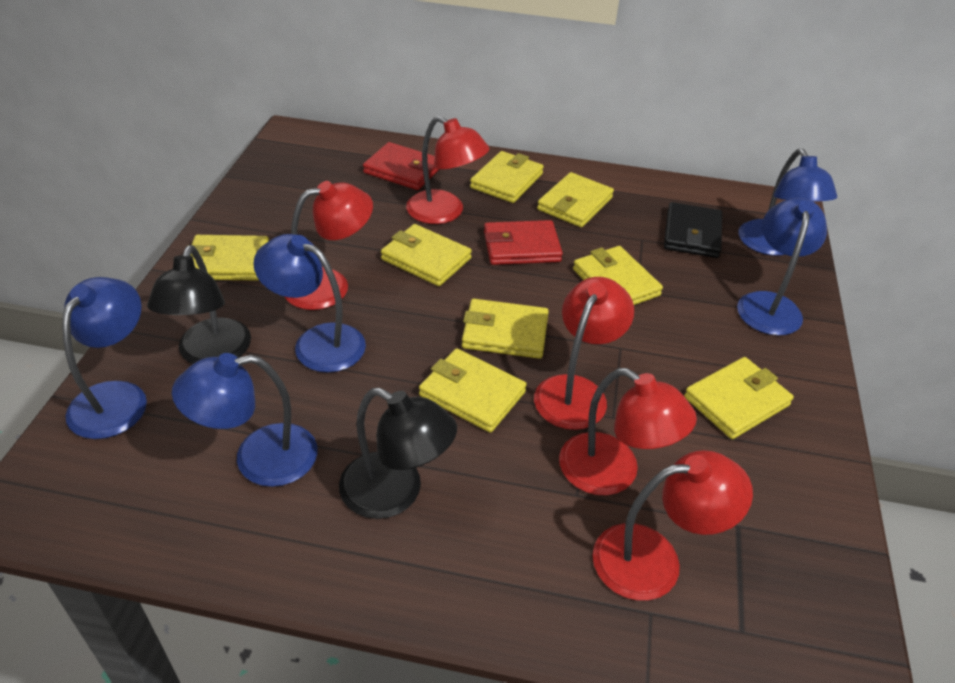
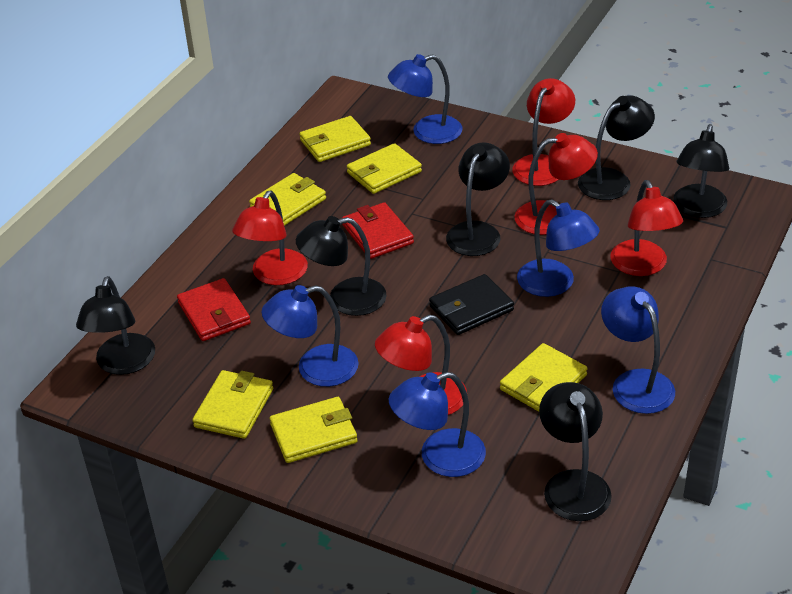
black lamp: 2 -> 6
yellow wallet: 8 -> 6

